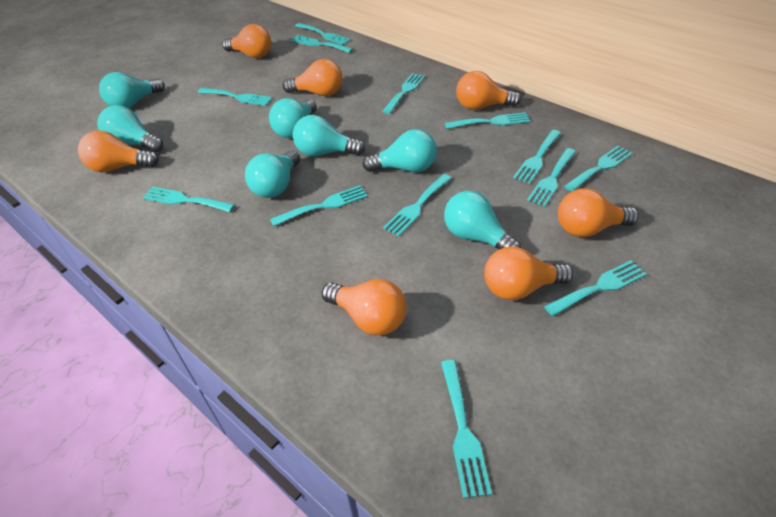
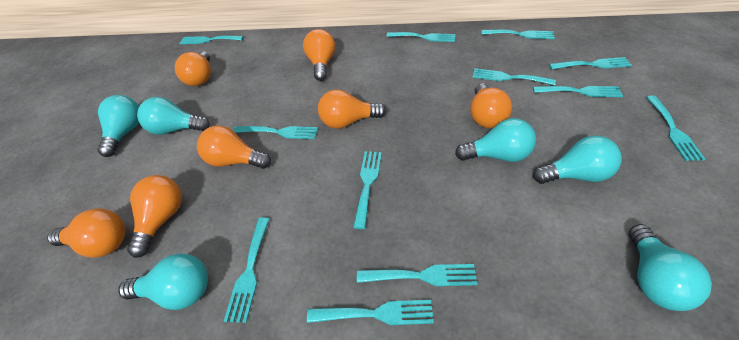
turquoise fork: 13 -> 12
turquoise light bulb: 7 -> 6

